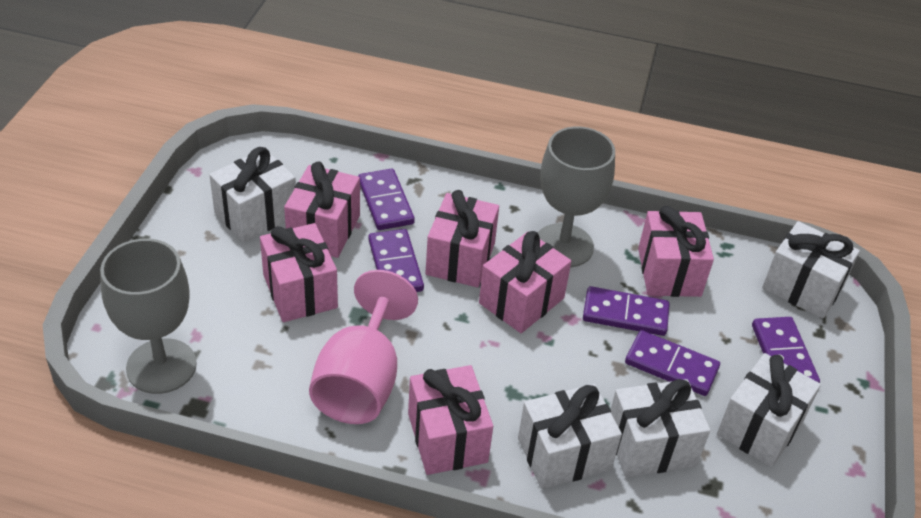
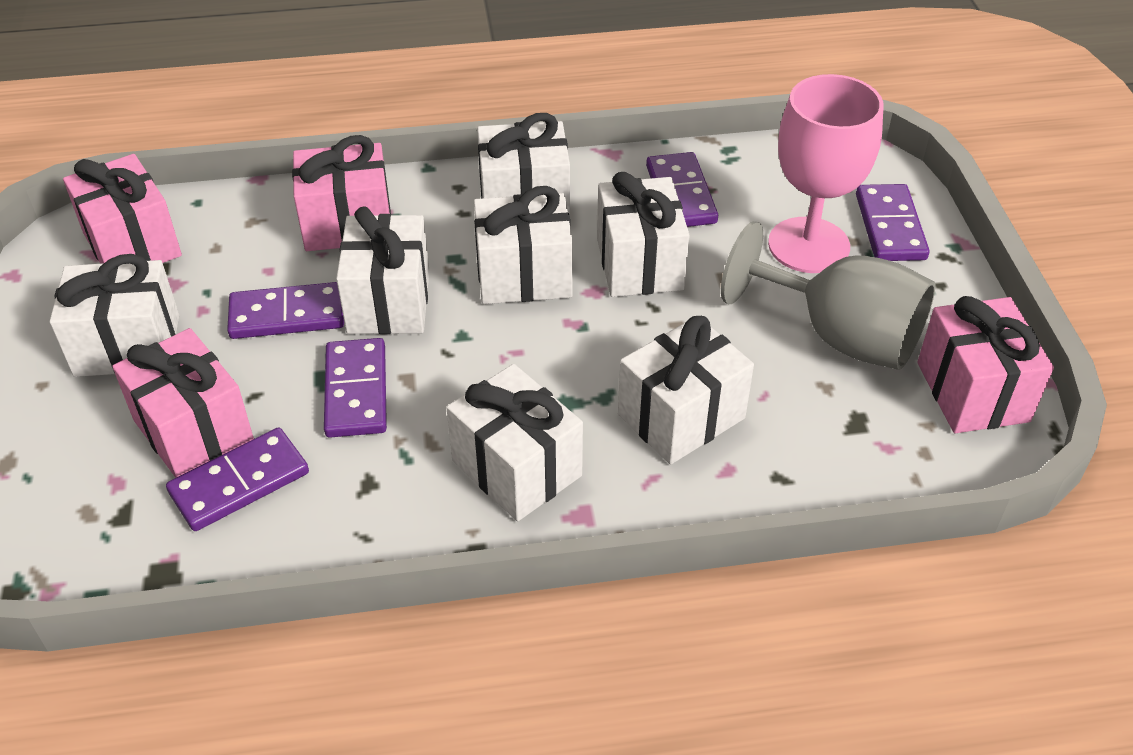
grey goblet: 2 -> 1
pink gift: 6 -> 4
white gift: 5 -> 7

